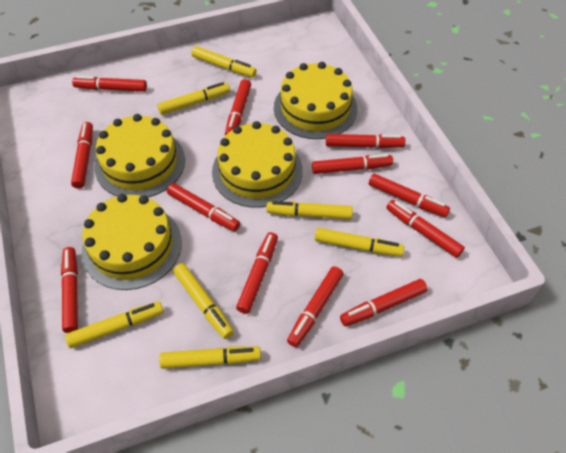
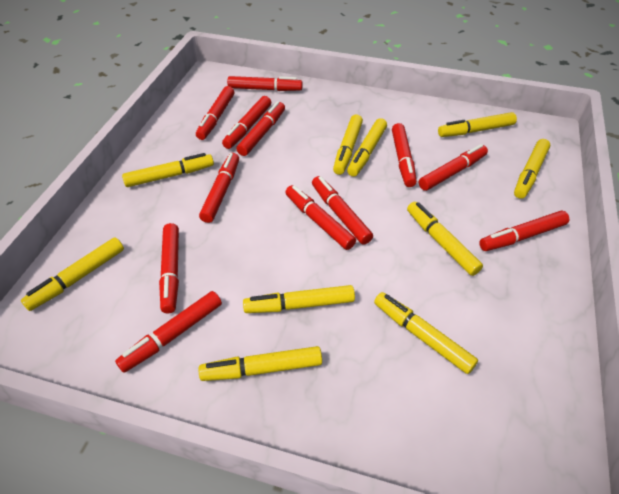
yellow cake: 4 -> 0
yellow marker: 7 -> 10

